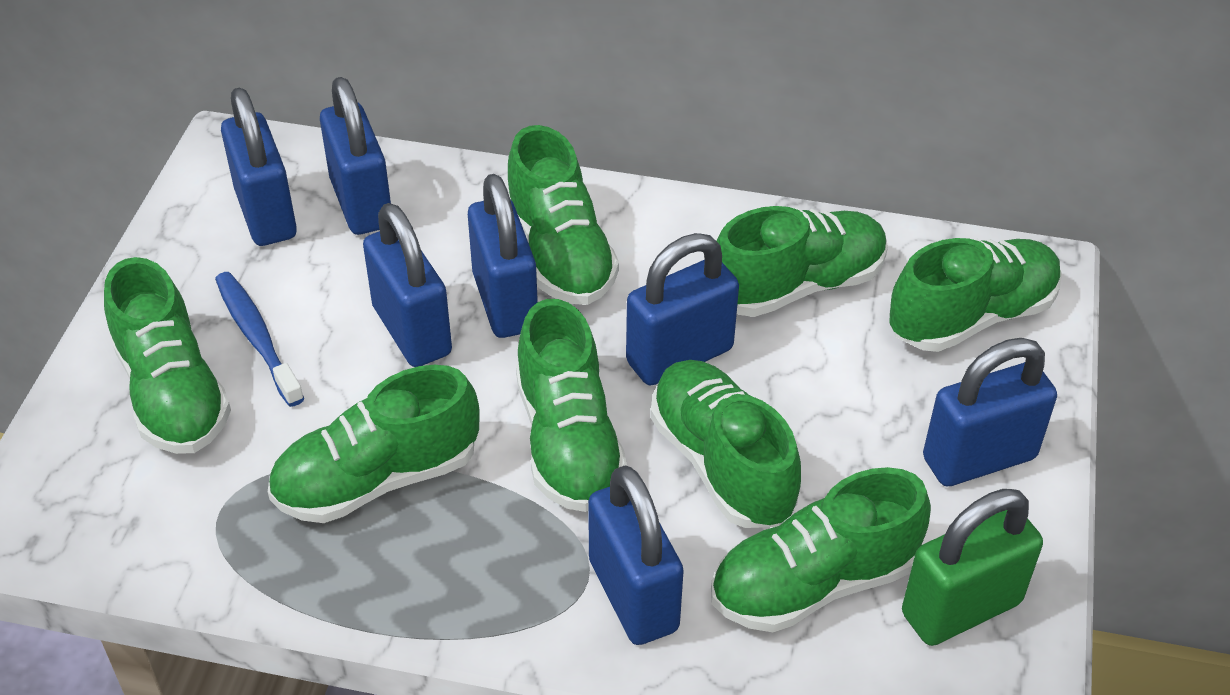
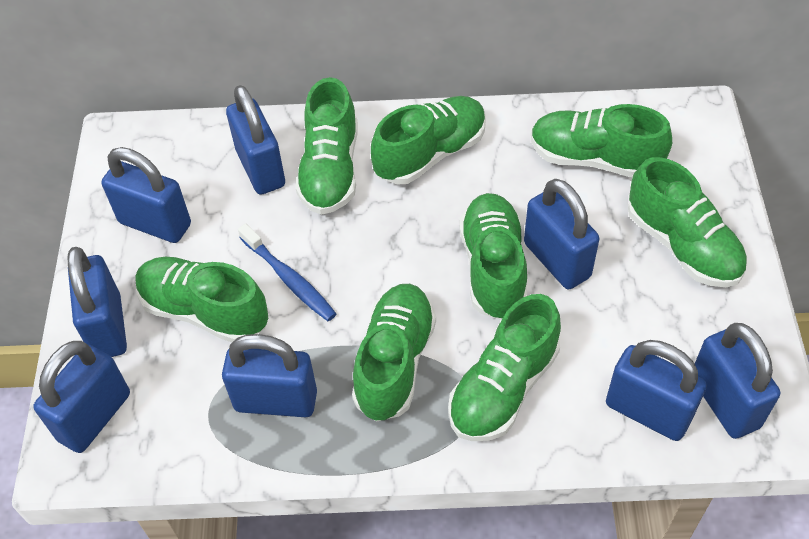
blue padlock: 7 -> 8
green padlock: 1 -> 0

